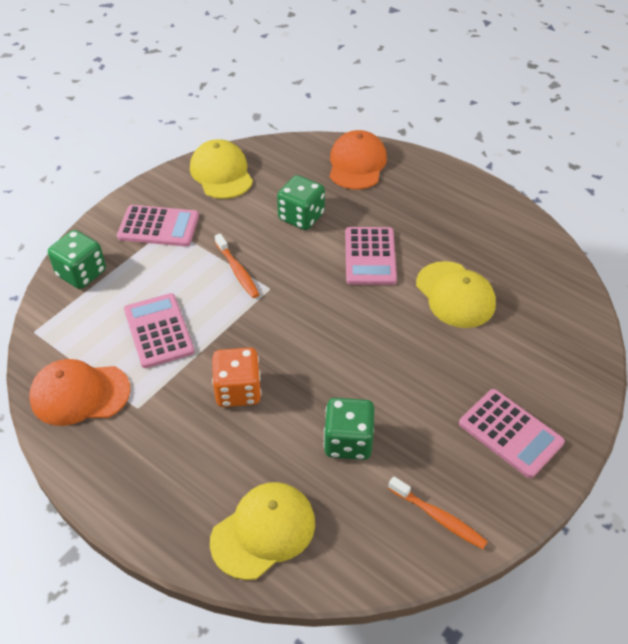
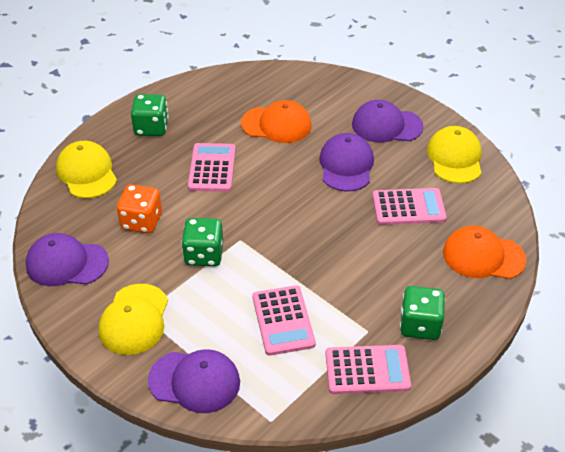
orange toothbrush: 2 -> 0
purple cap: 0 -> 4

